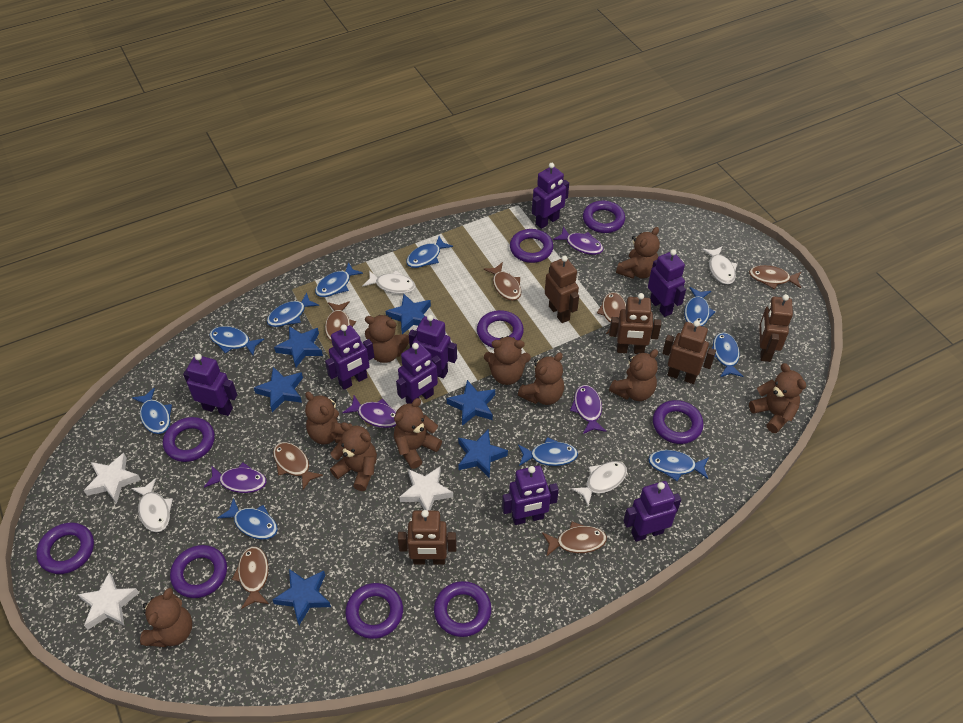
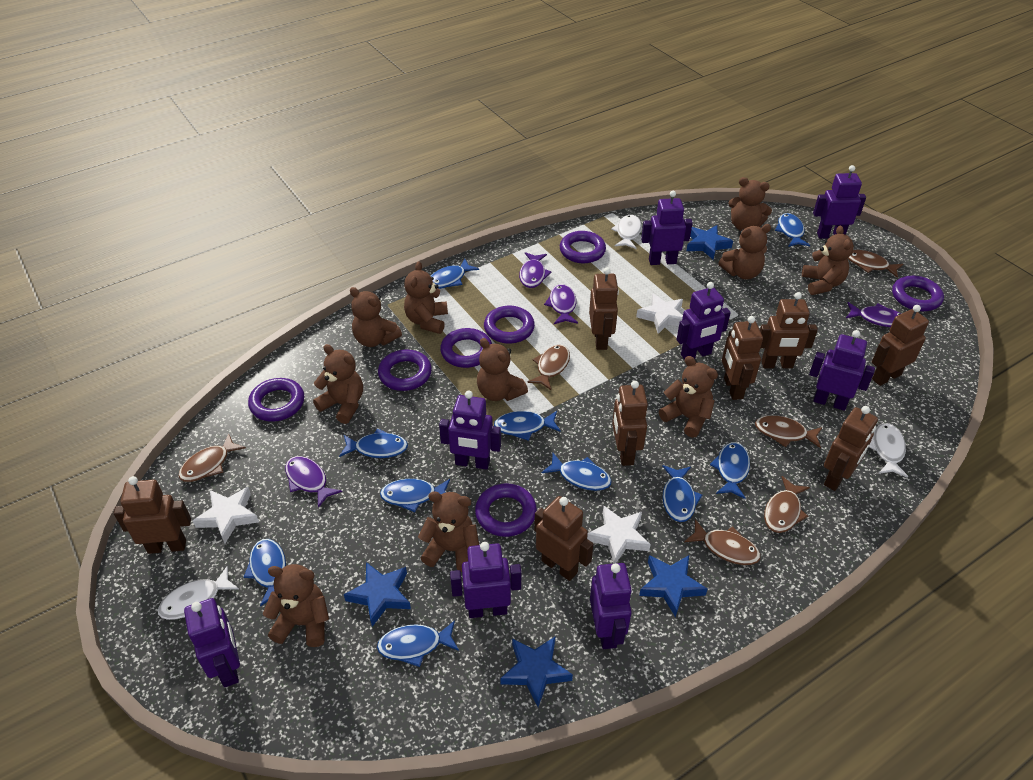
blue star: 6 -> 4
brown fish: 7 -> 6
brown robot: 5 -> 8
purple ring: 9 -> 7
white fish: 4 -> 3

